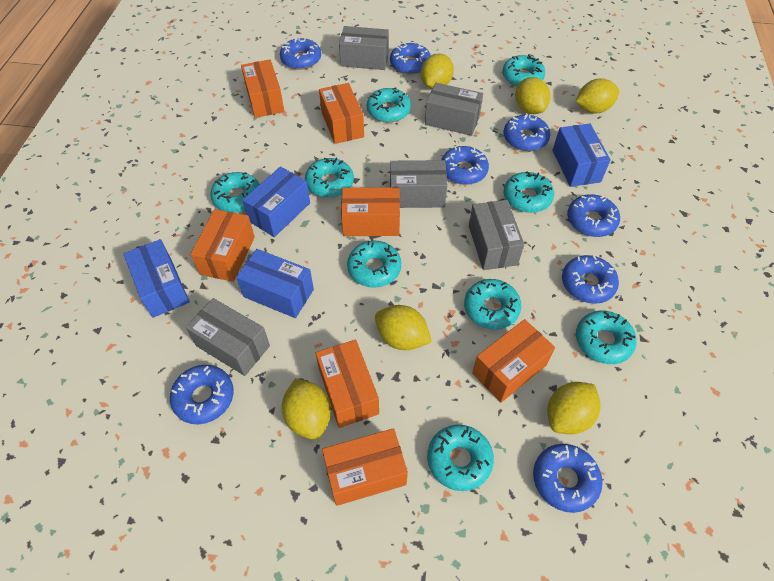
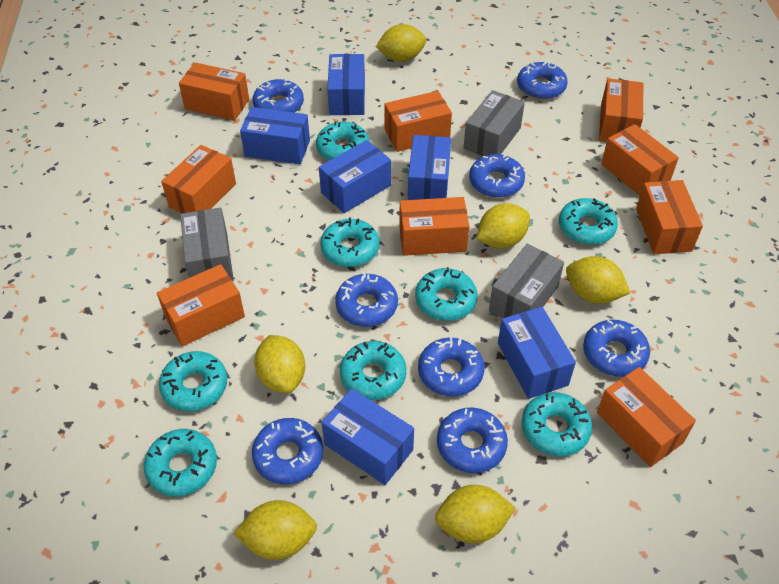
blue box: 4 -> 6
grey box: 5 -> 3
orange box: 7 -> 9
turquoise donut: 9 -> 8

